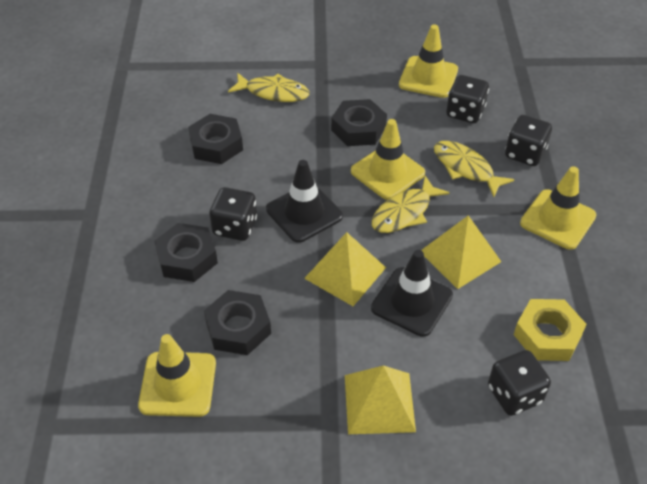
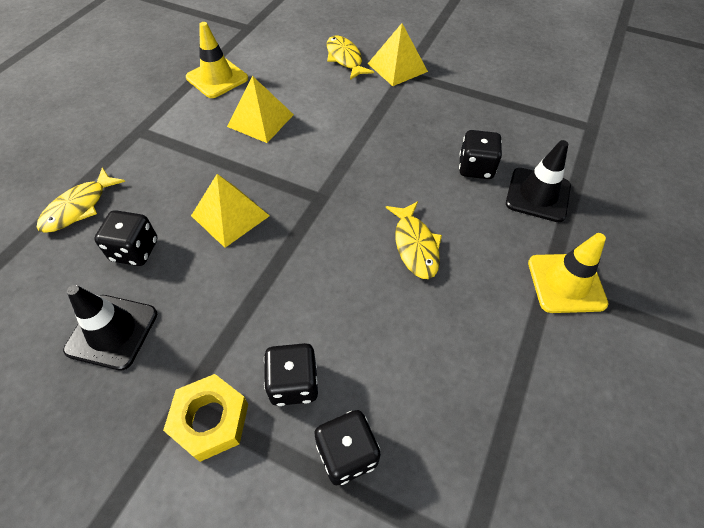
black nut: 4 -> 0
yellow traffic cone: 4 -> 2

